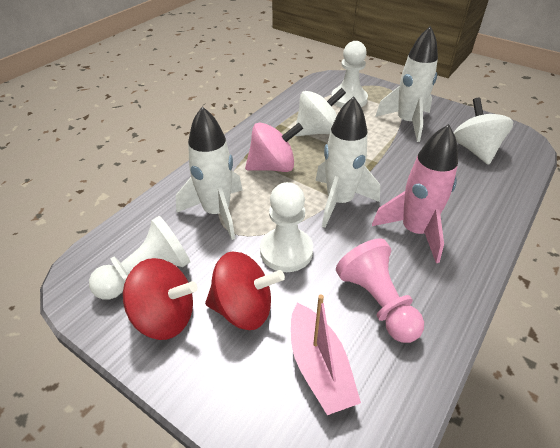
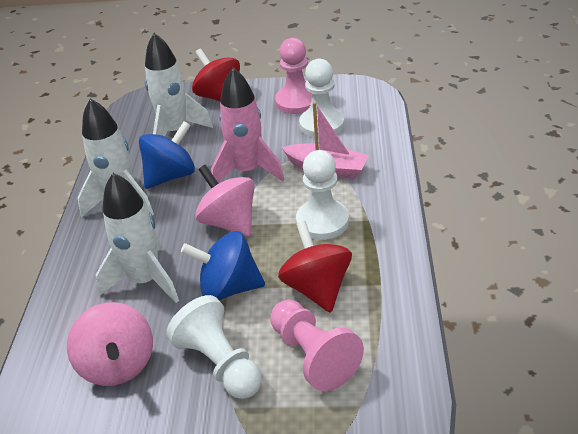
blue spinning top: 0 -> 2
pink pawn: 1 -> 2
pink spinning top: 1 -> 2
white spinning top: 2 -> 0

